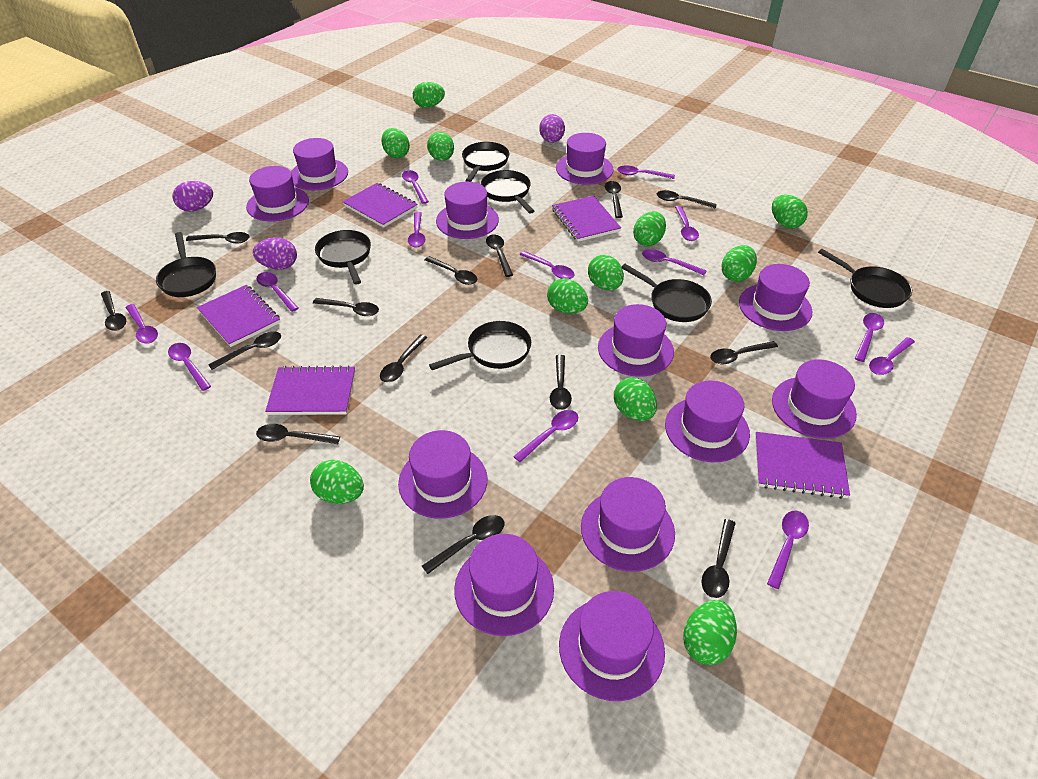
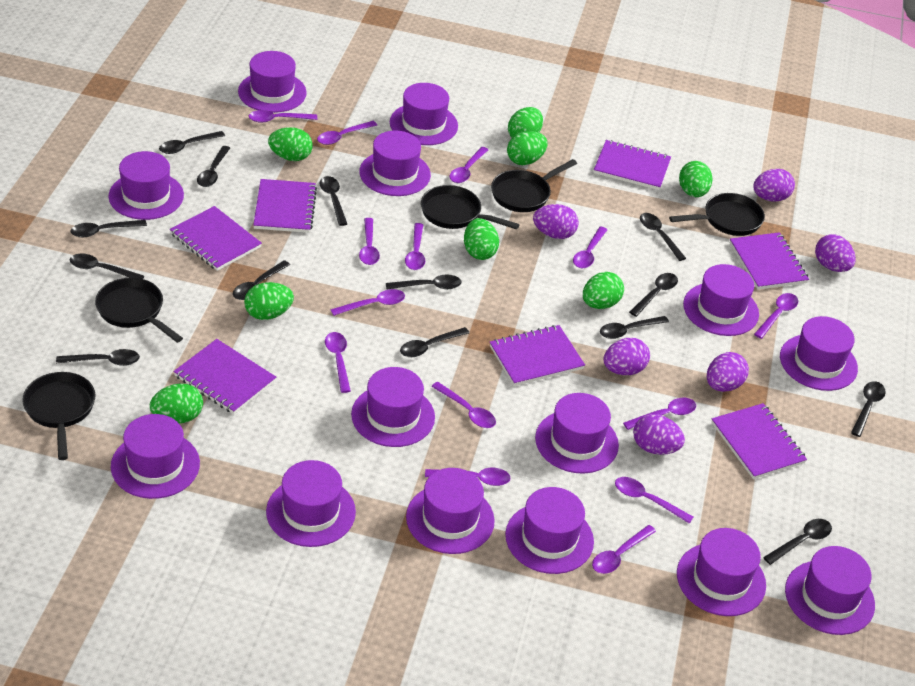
black pan: 7 -> 5
green egg: 11 -> 8
purple egg: 3 -> 6
purple hat: 12 -> 14
purple notebook: 5 -> 7
purple spoon: 13 -> 14

